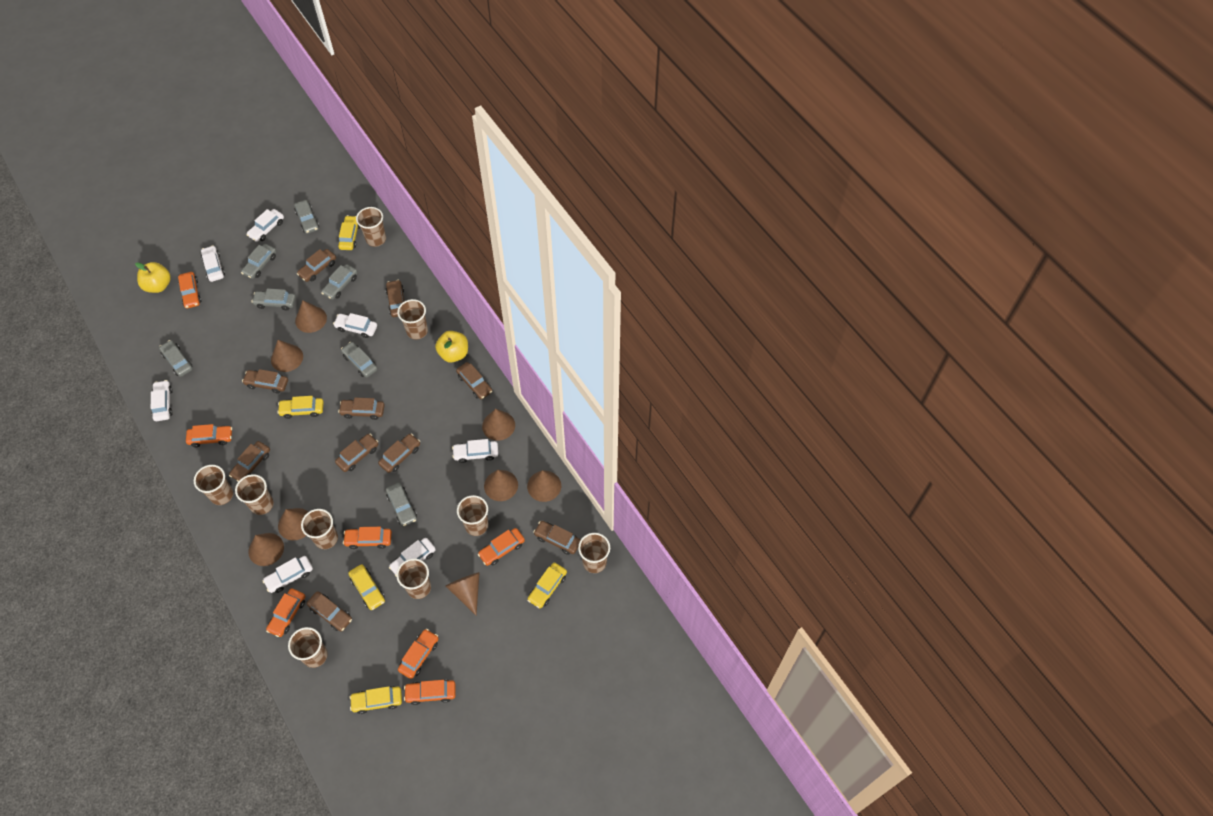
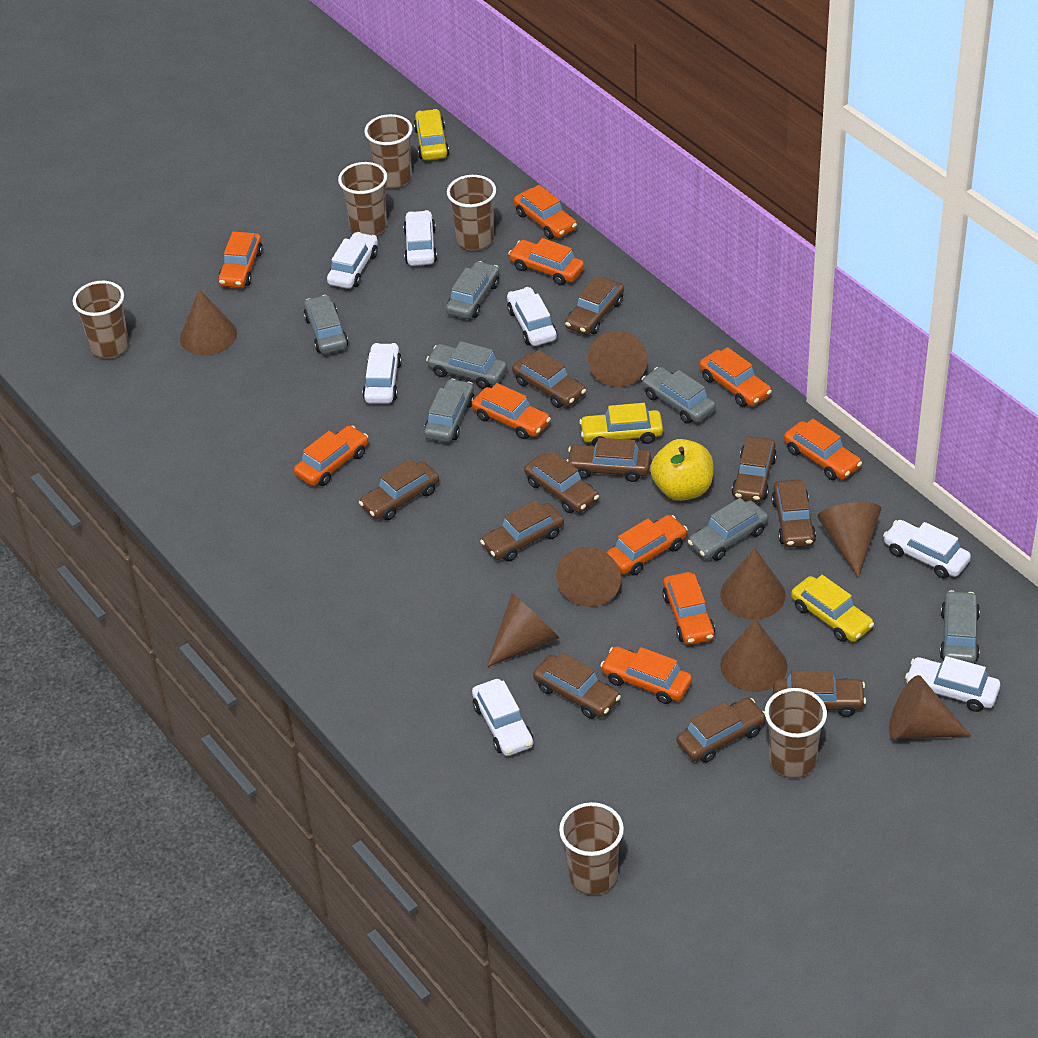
brown car: 10 -> 11
brown cup: 9 -> 6
orange car: 7 -> 10
yellow apple: 2 -> 1
yellow car: 5 -> 3

